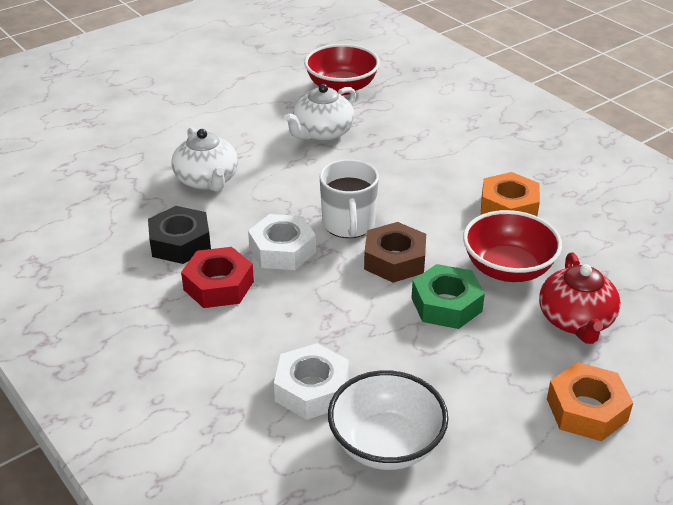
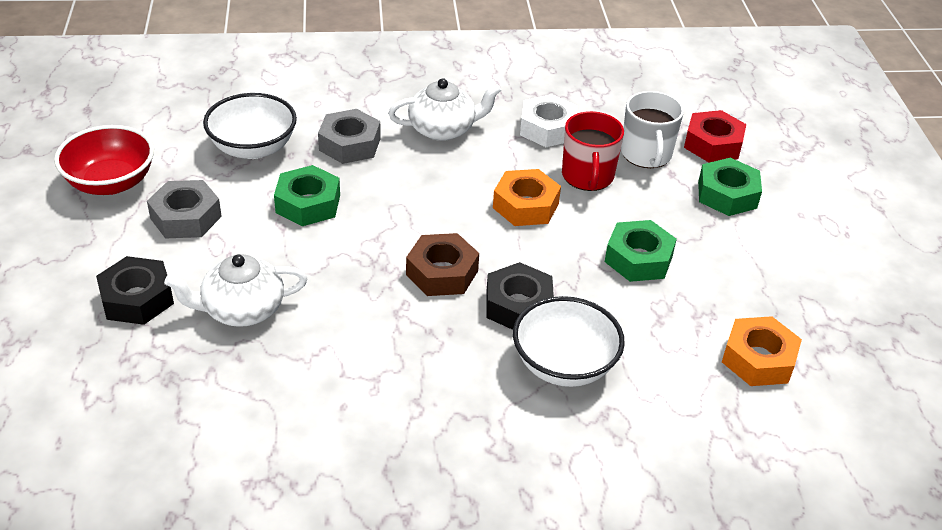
black nut: 1 -> 2
green nut: 1 -> 3
grey nut: 0 -> 2
red bowl: 2 -> 1
red mug: 0 -> 1
red teapot: 1 -> 0
white bowl: 1 -> 2
white nut: 2 -> 1

